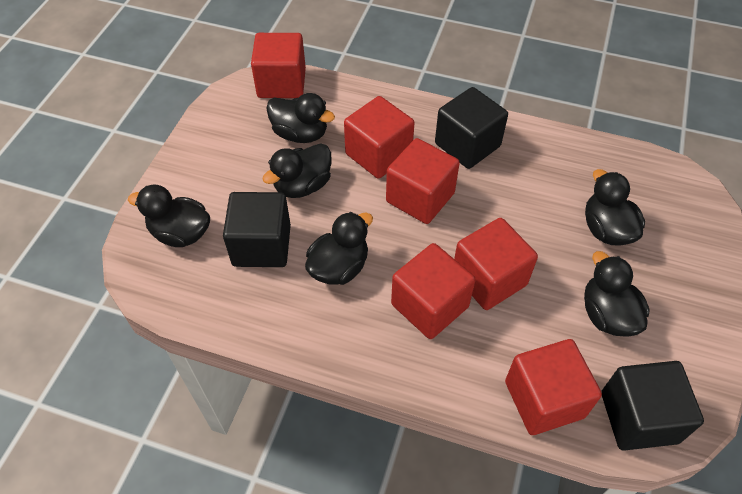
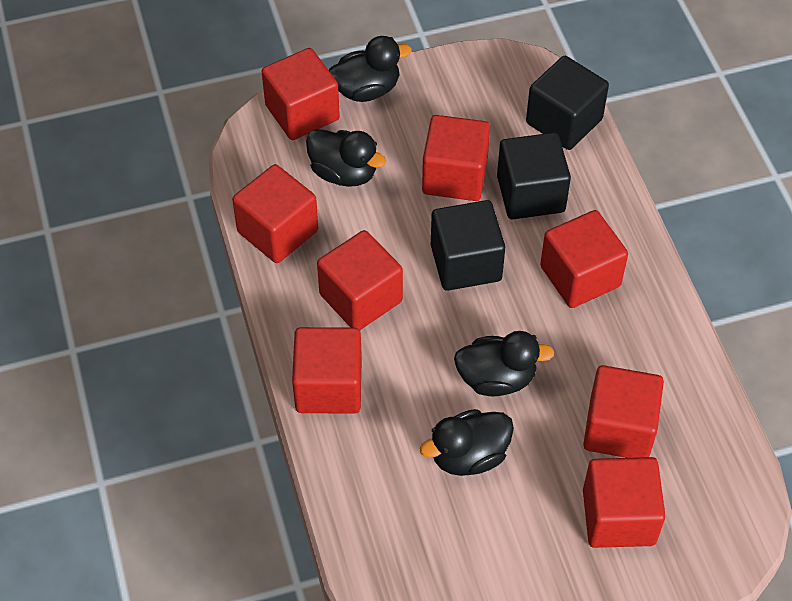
black duck: 6 -> 4
red cube: 6 -> 8

